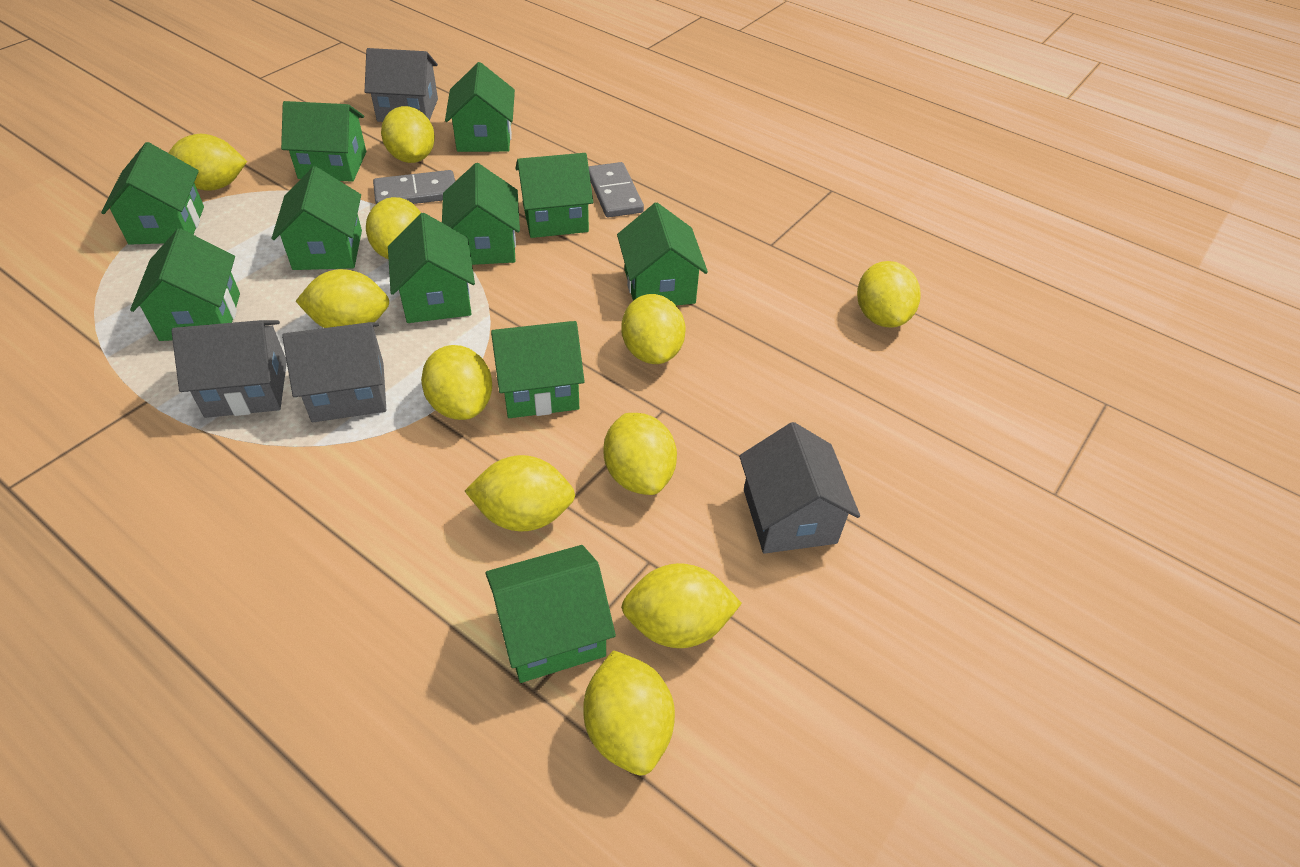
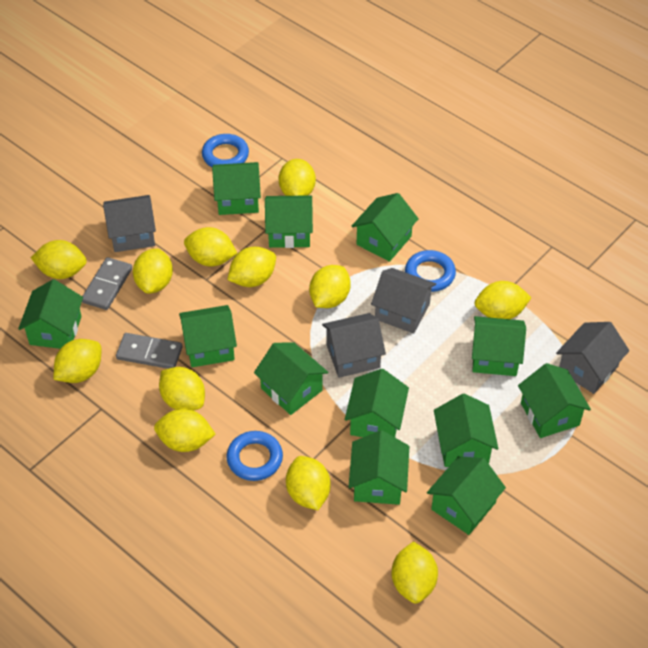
blue ring: 0 -> 3
green house: 11 -> 12
yellow lemon: 11 -> 12

